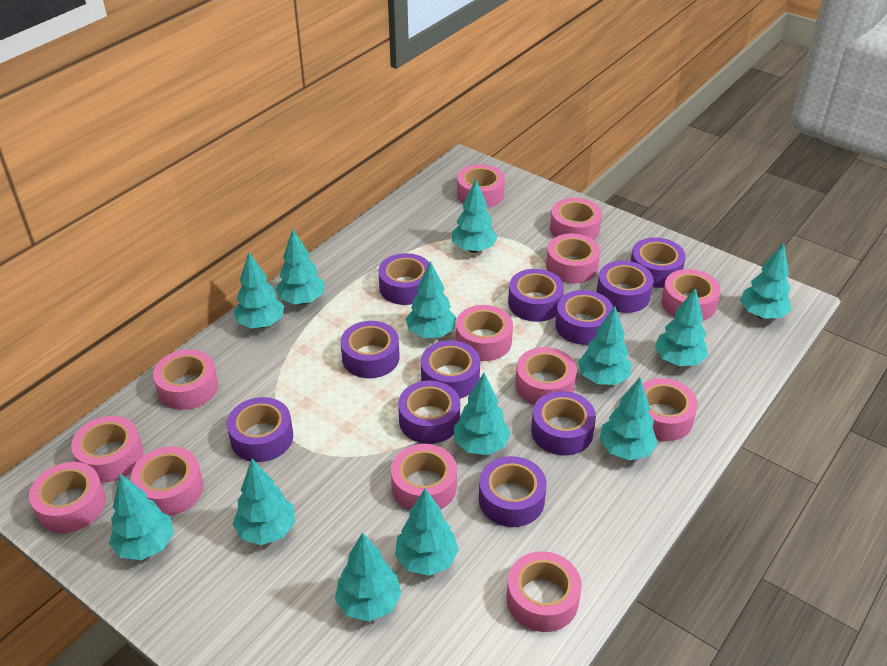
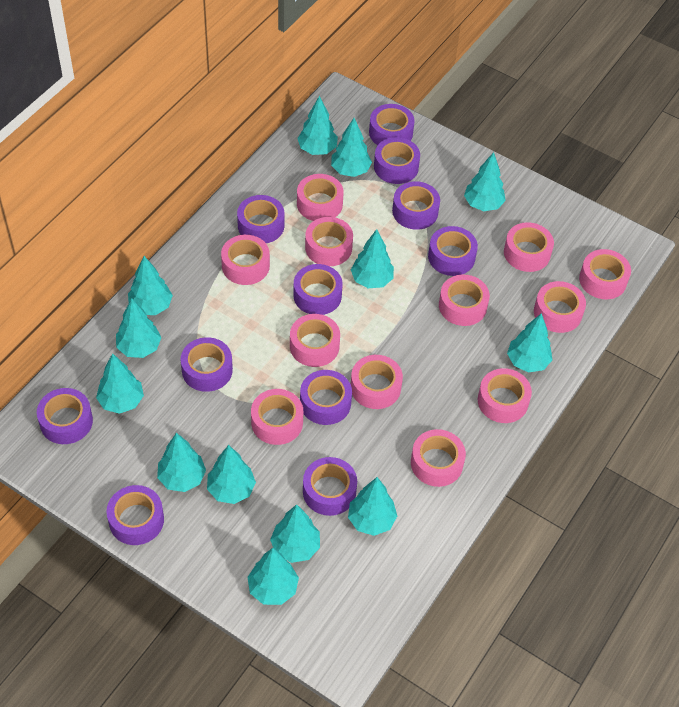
pink tape: 13 -> 12

